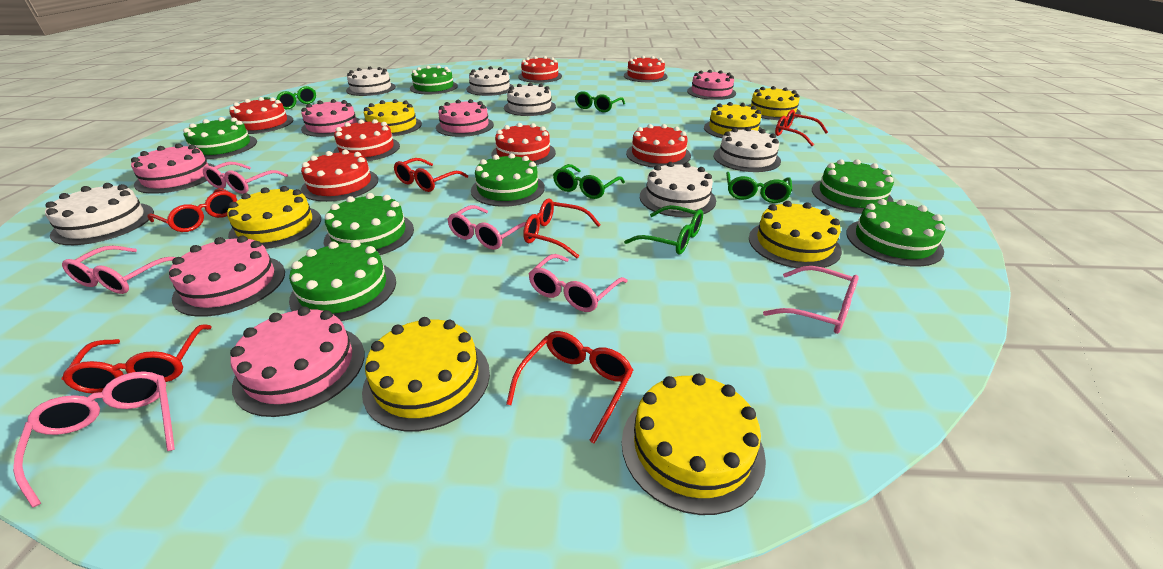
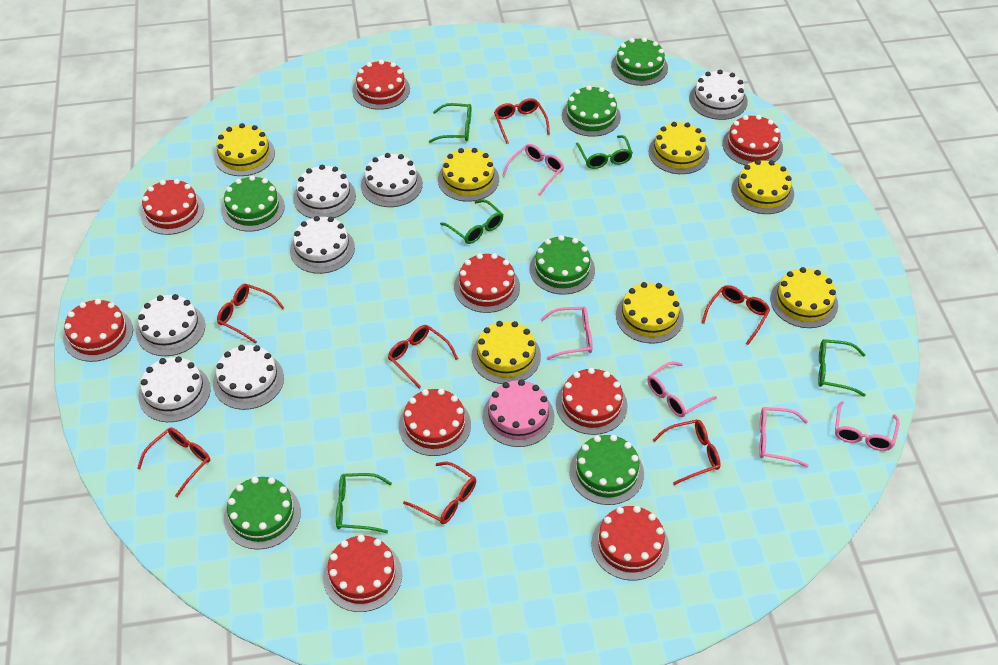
green cake: 7 -> 6
pink cake: 6 -> 1
pink glasses: 6 -> 5
red cake: 7 -> 9
red glasses: 6 -> 7
white cake: 6 -> 7

